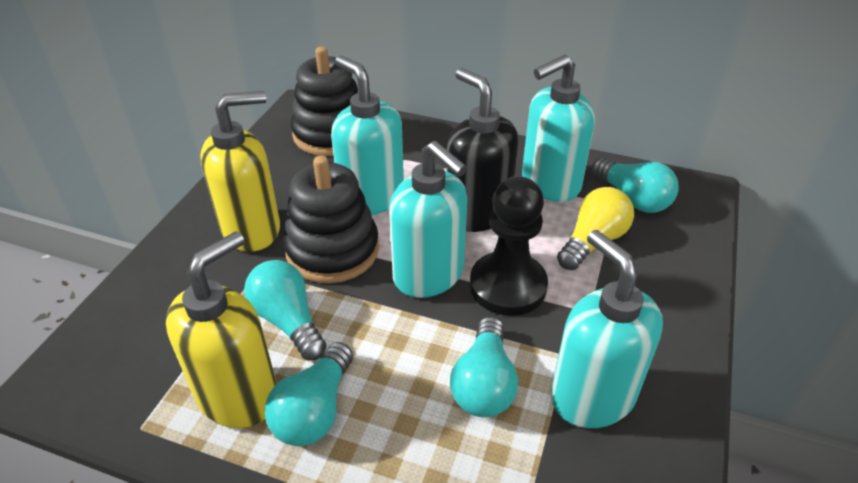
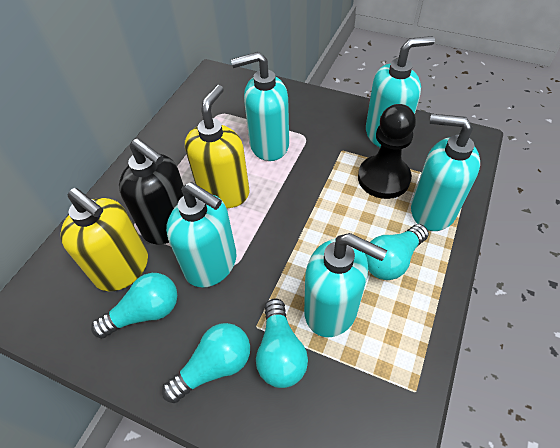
black stacking toy: 2 -> 0
turquoise soap dispenser: 4 -> 5
yellow light bulb: 1 -> 0

